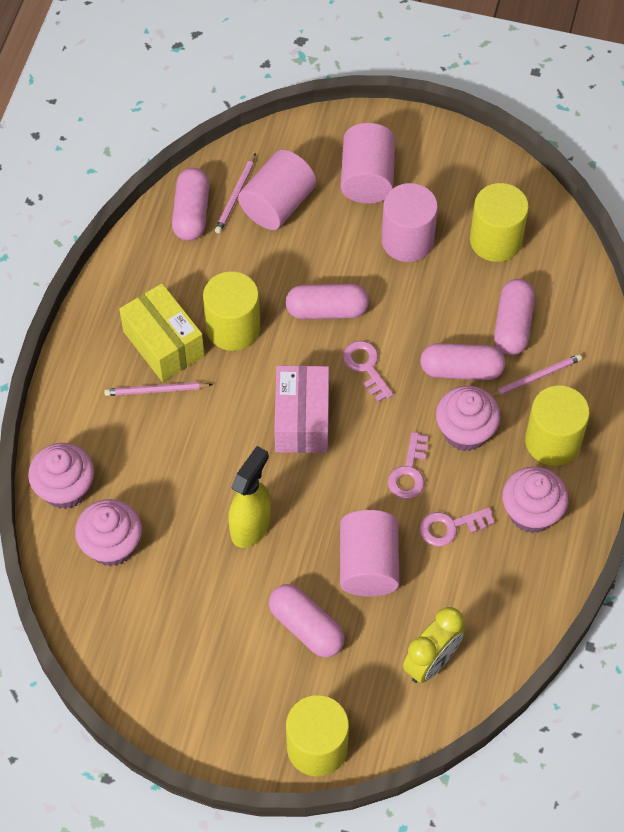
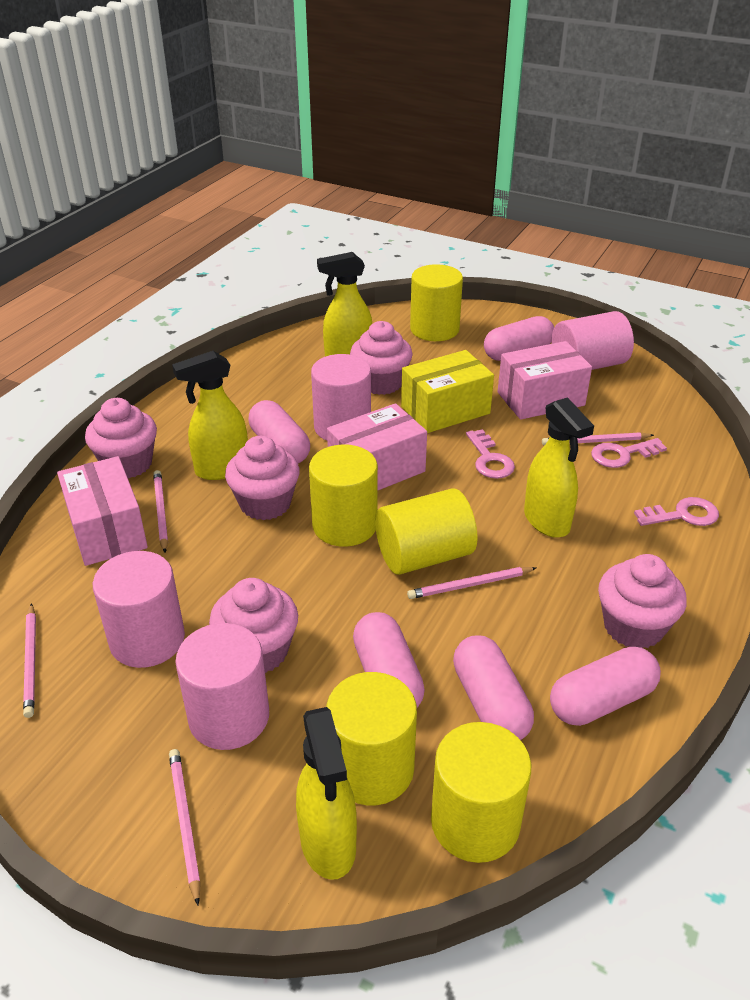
pink box: 1 -> 3
pink cupcake: 4 -> 5
pink pencil: 3 -> 5
yellow clock: 1 -> 0
yellow cylinder: 4 -> 5
yellow spray bottle: 1 -> 4

